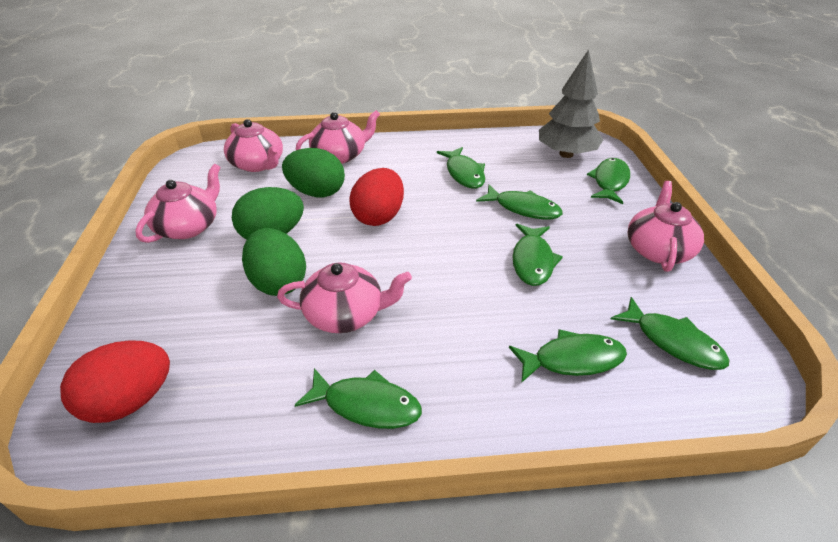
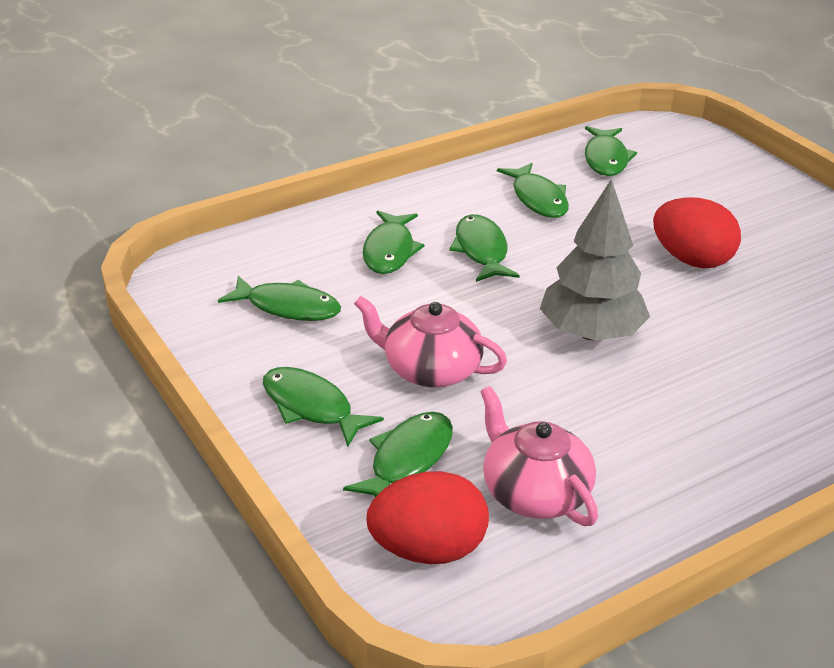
green egg: 3 -> 0
pink teapot: 5 -> 2

